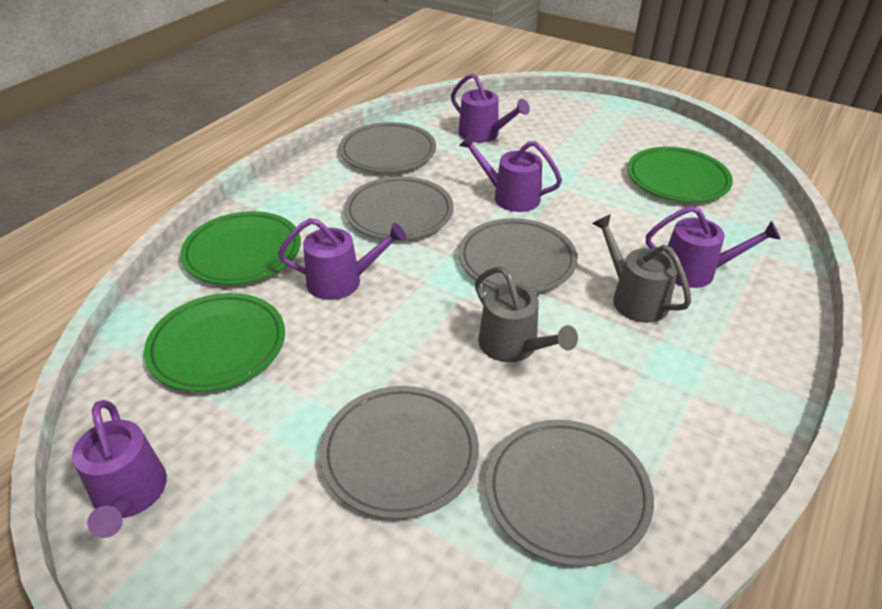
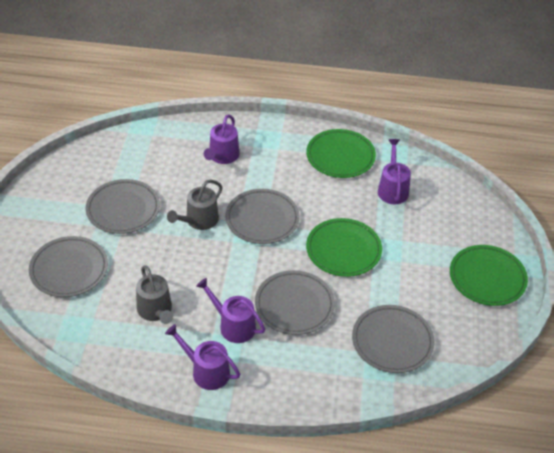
purple watering can: 5 -> 4

